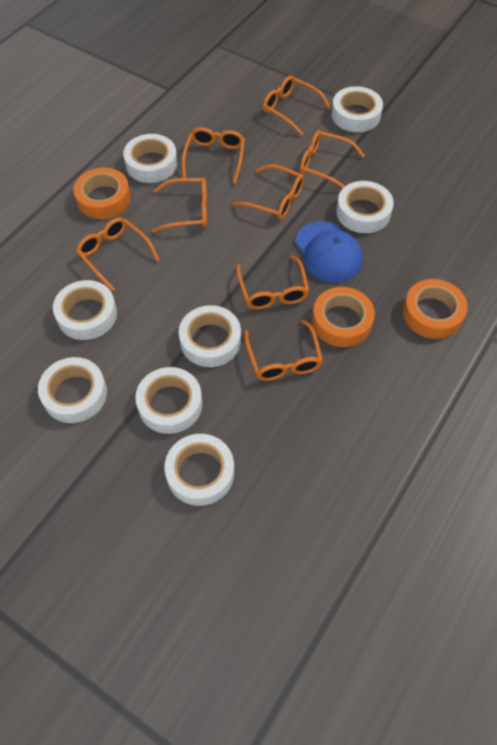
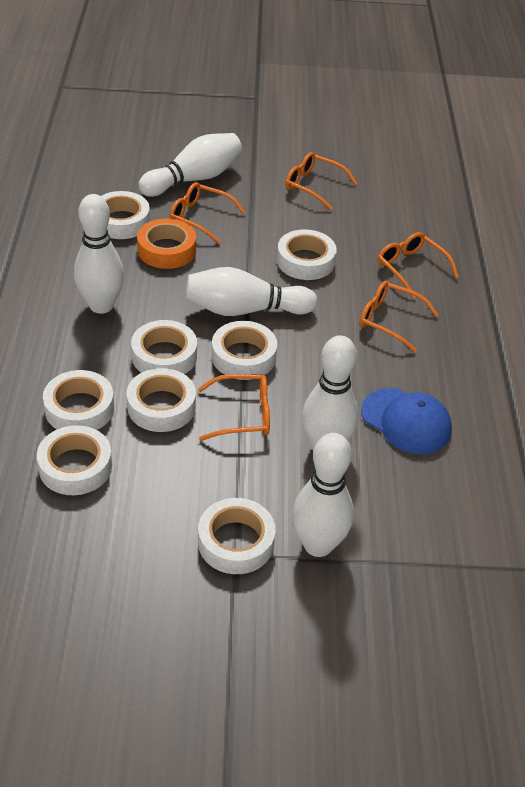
orange glasses: 8 -> 5
orange tape: 3 -> 1
white bowling pin: 0 -> 5

